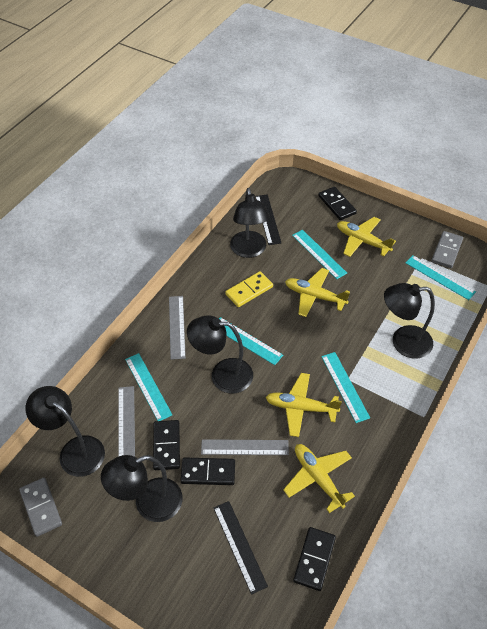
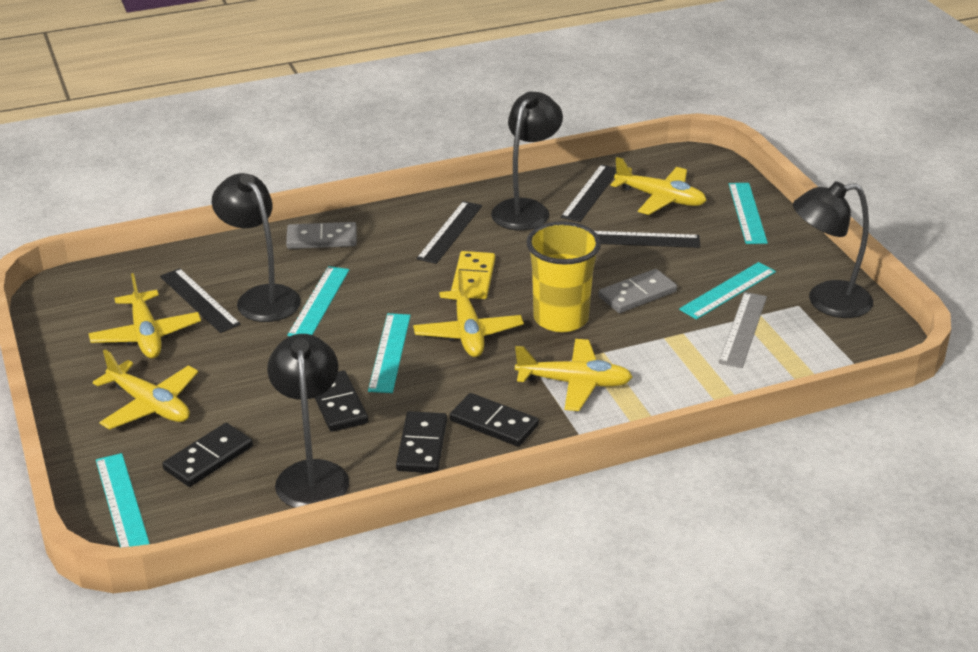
black lamp: 5 -> 4
black ruler: 2 -> 4
grey ruler: 3 -> 1
yellow cup: 0 -> 1
yellow plane: 4 -> 5

